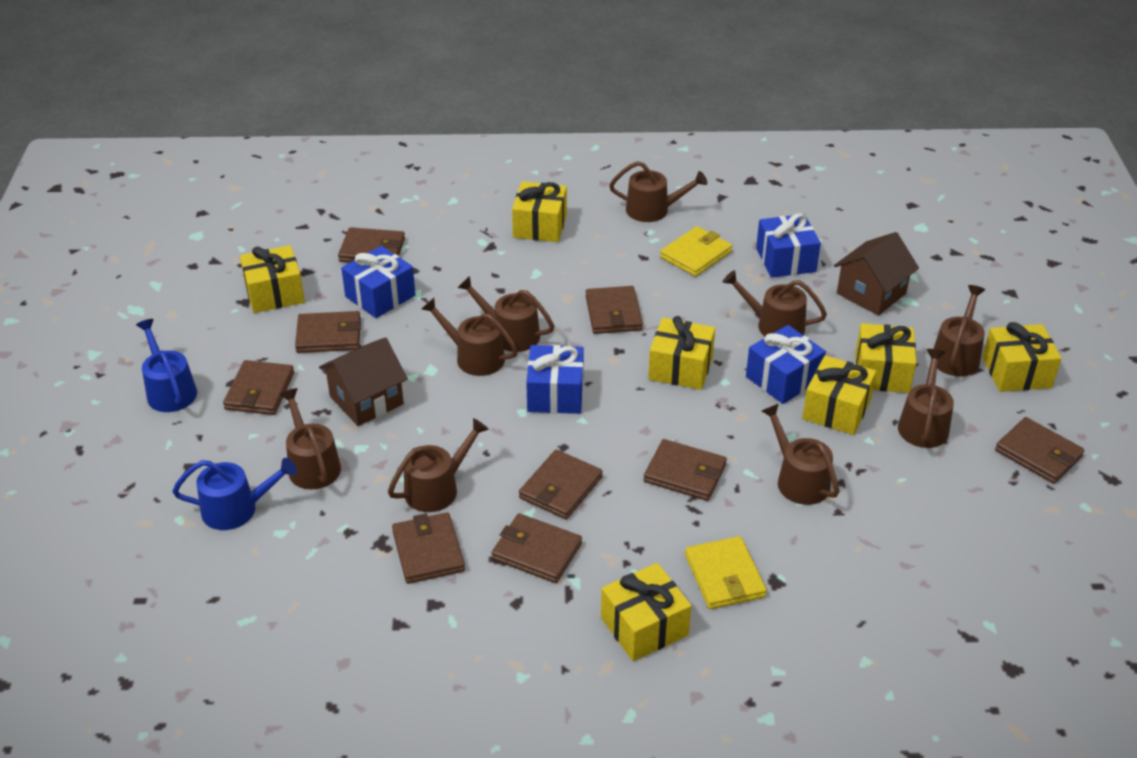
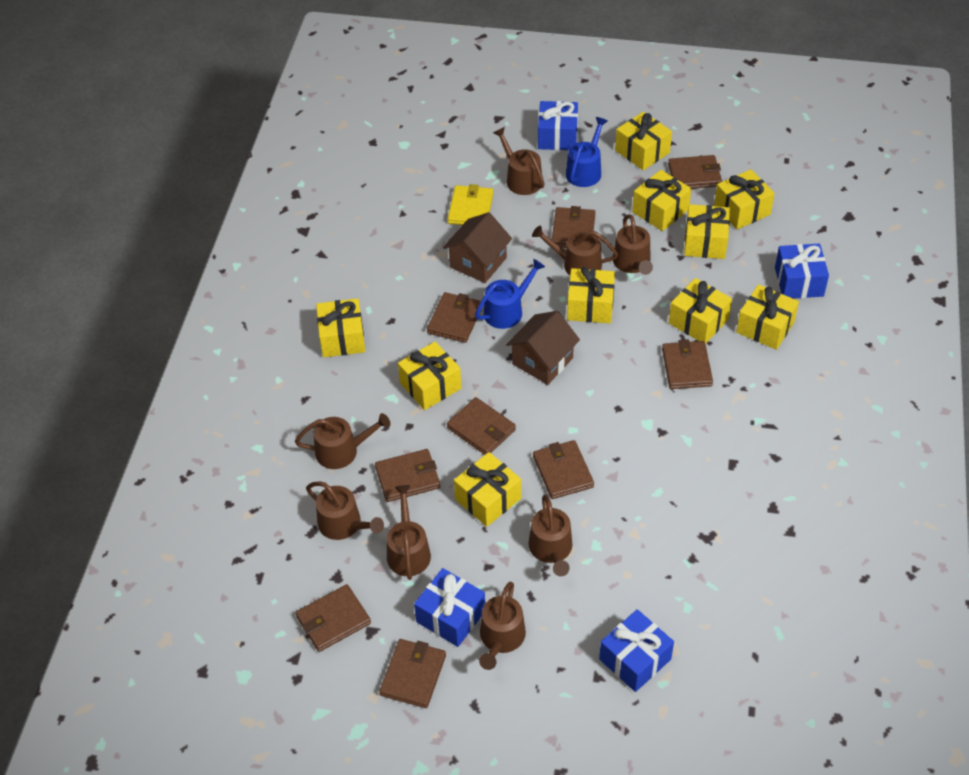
brown watering can: 9 -> 8
yellow gift: 7 -> 10
yellow wallet: 2 -> 1

